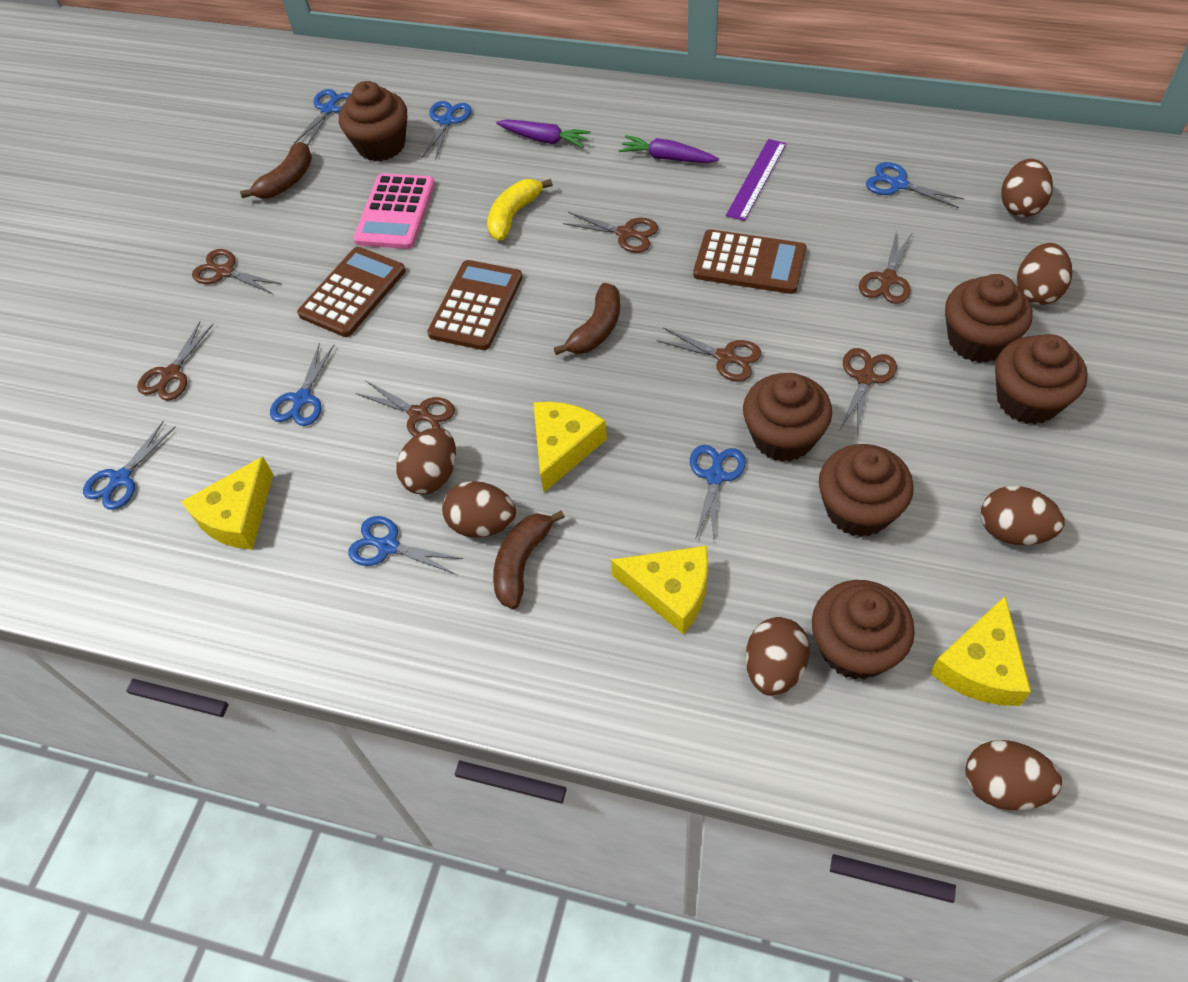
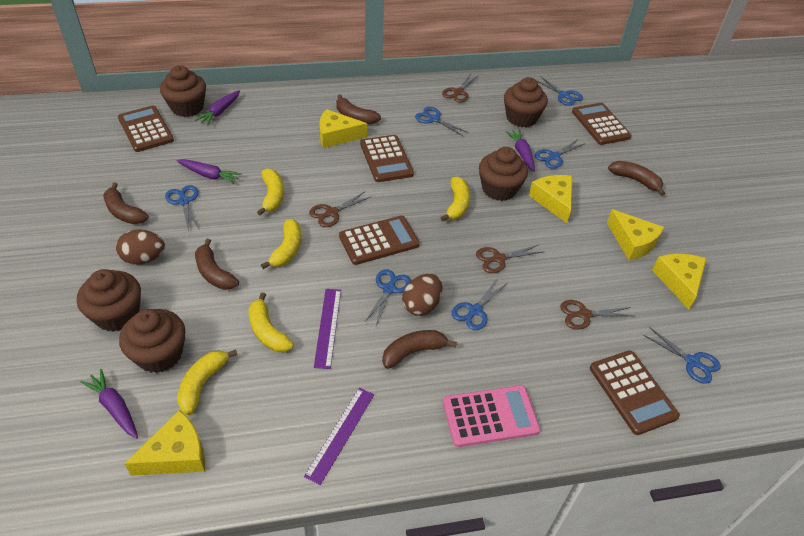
brown banana: 3 -> 5
brown calculator: 3 -> 5
brown cupcake: 6 -> 5
brown egg: 7 -> 2
brown scissors: 7 -> 4
purple carrot: 2 -> 4
purple ruler: 1 -> 2
yellow banana: 1 -> 5
yellow cheese: 4 -> 5

